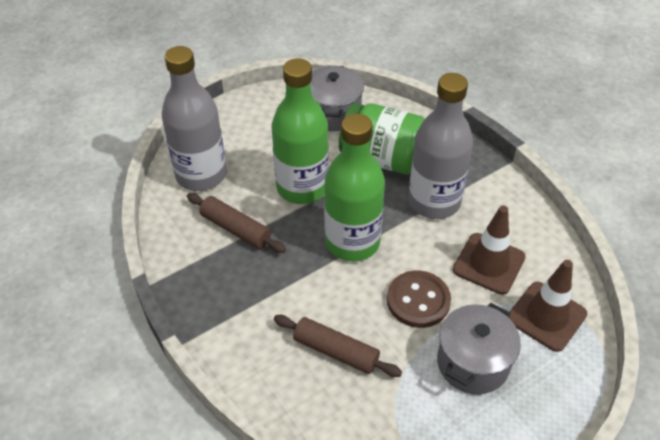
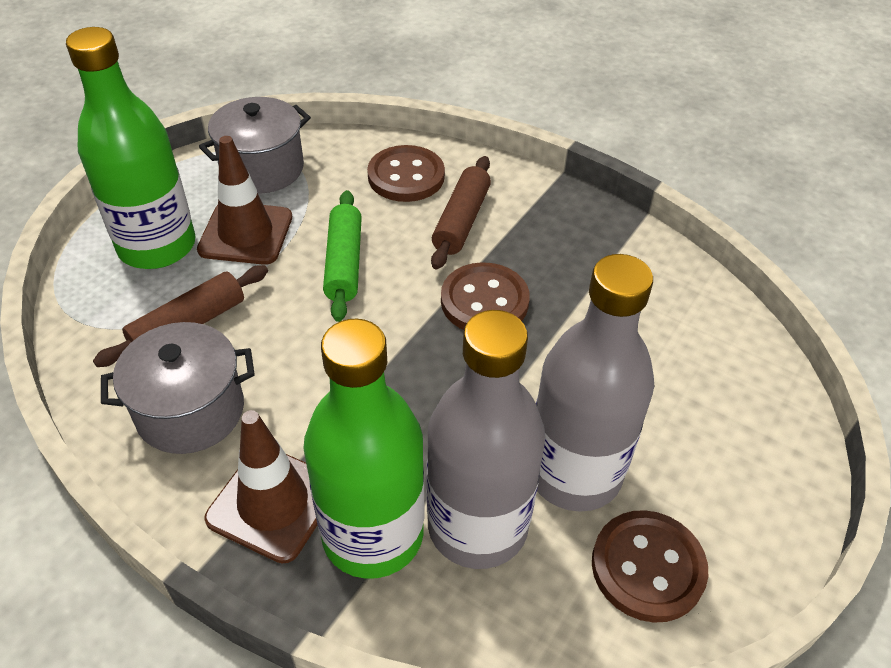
brown button: 1 -> 3
green jar: 1 -> 0
green rolling pin: 0 -> 1

